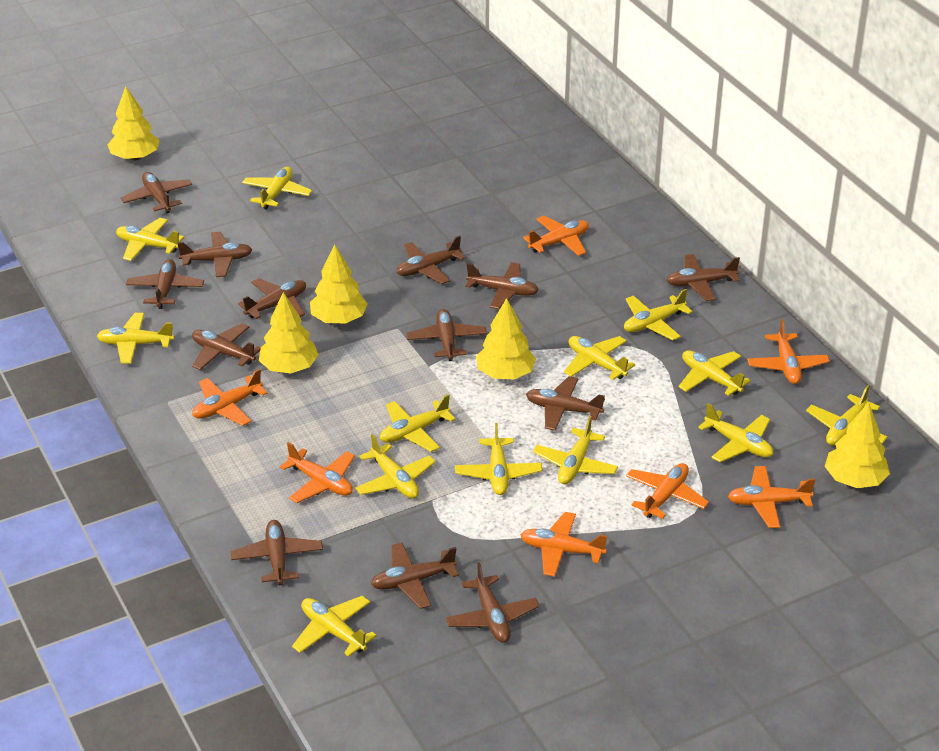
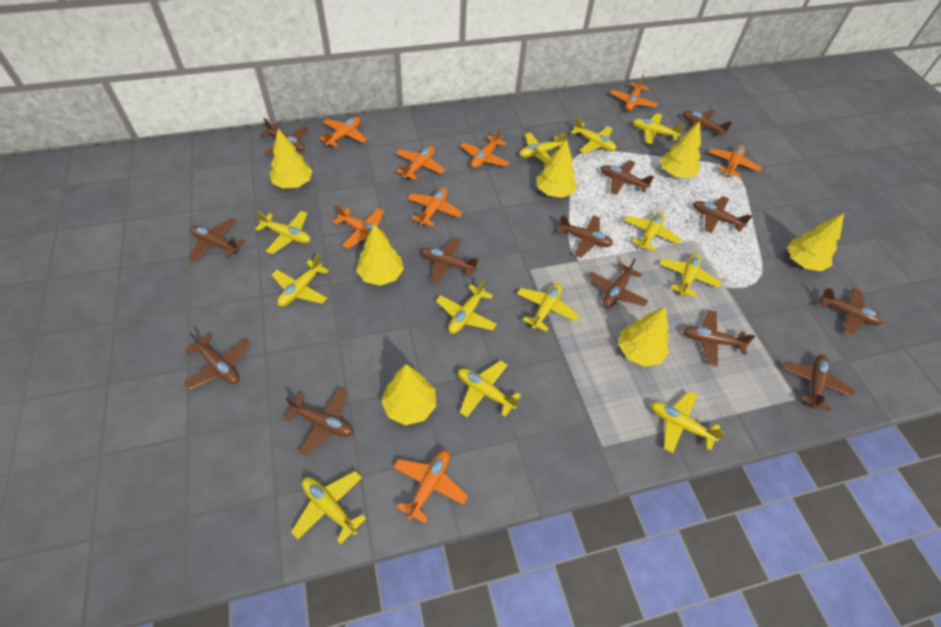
orange plane: 7 -> 8
yellow plane: 13 -> 12
yellow tree: 5 -> 7

